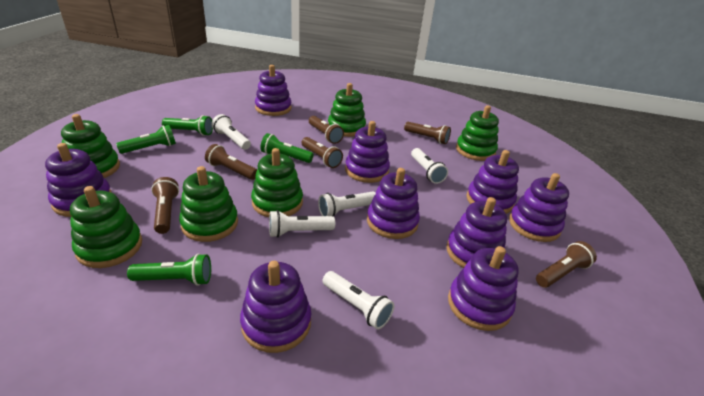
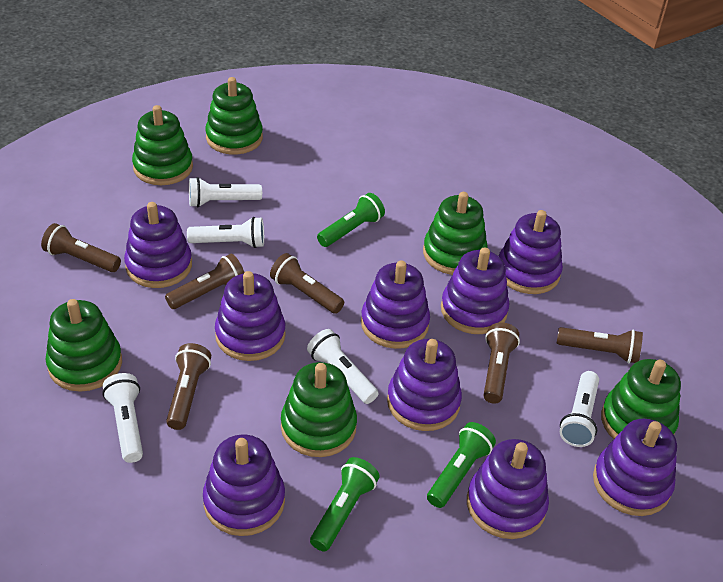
green flashlight: 4 -> 3

